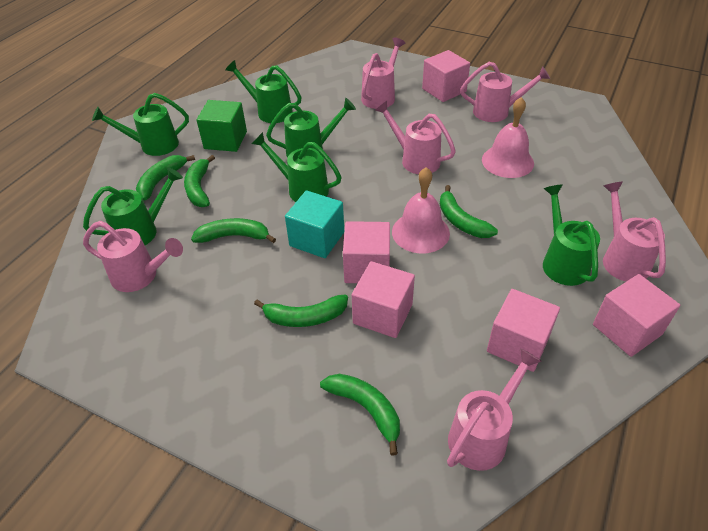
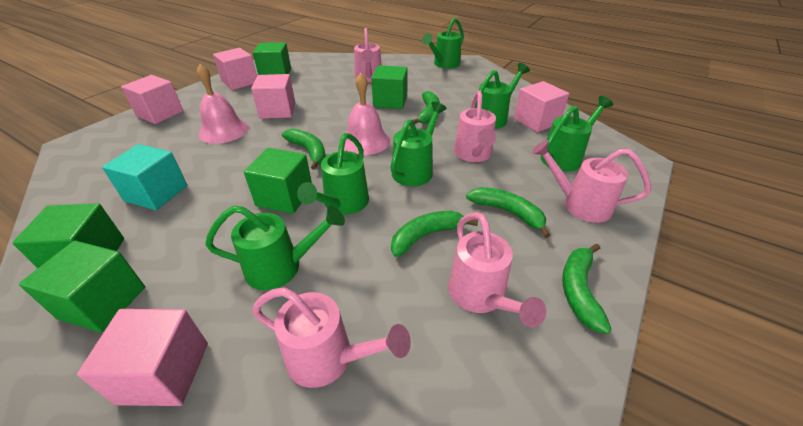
green banana: 6 -> 5
green cube: 1 -> 5
pink watering can: 6 -> 5

